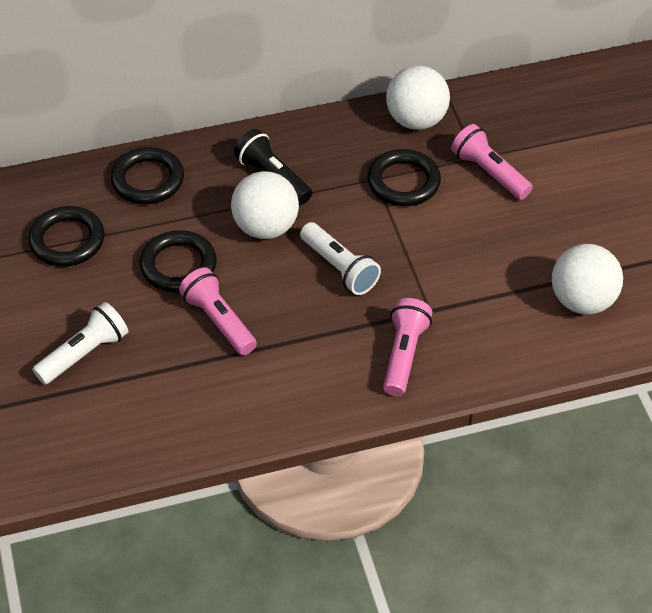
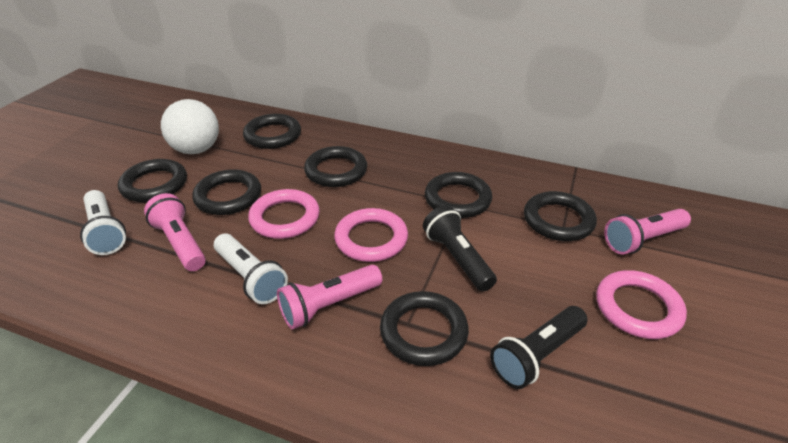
black flashlight: 1 -> 2
black ring: 4 -> 7
pink ring: 0 -> 3
white ball: 3 -> 1

